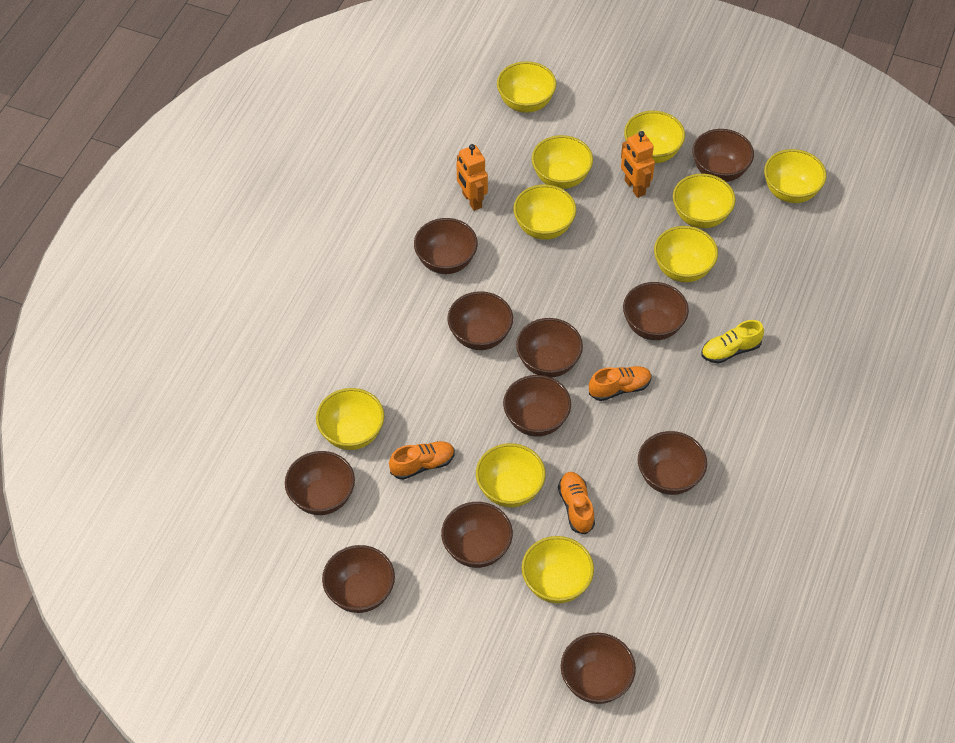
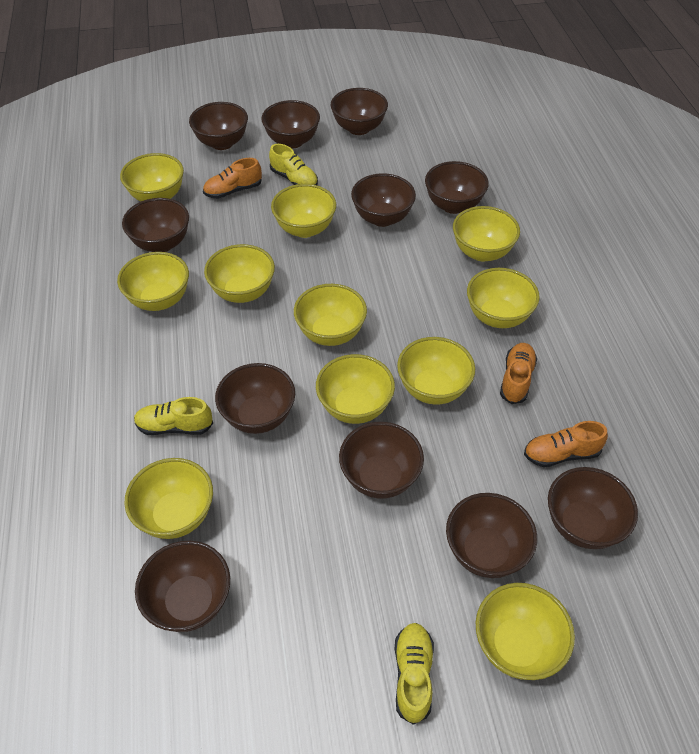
orange robot: 2 -> 0
yellow bowl: 10 -> 11
yellow shoe: 1 -> 3

